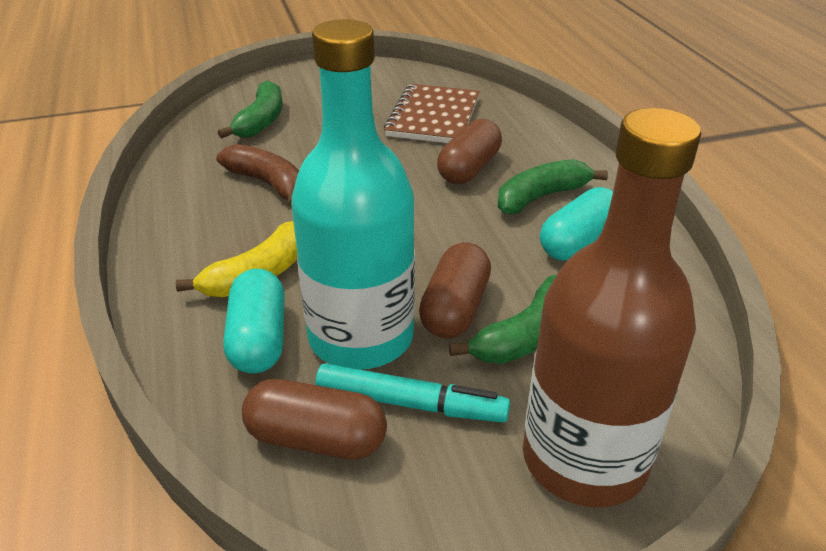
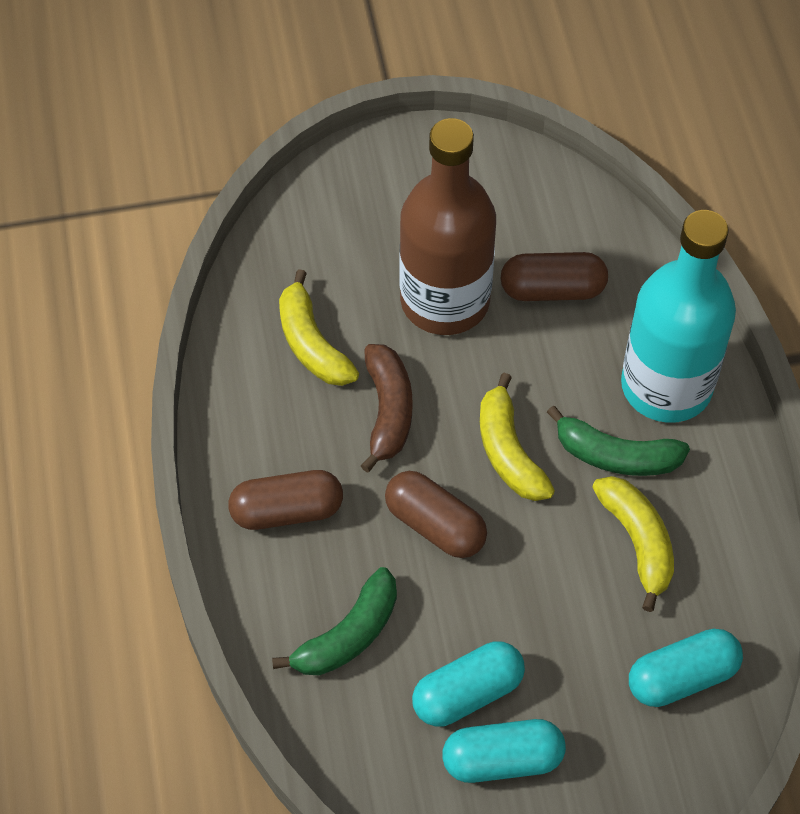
brown notebook: 1 -> 0
green banana: 3 -> 2
turquoise capsule: 2 -> 3
turquoise marker: 1 -> 0
yellow banana: 1 -> 3

